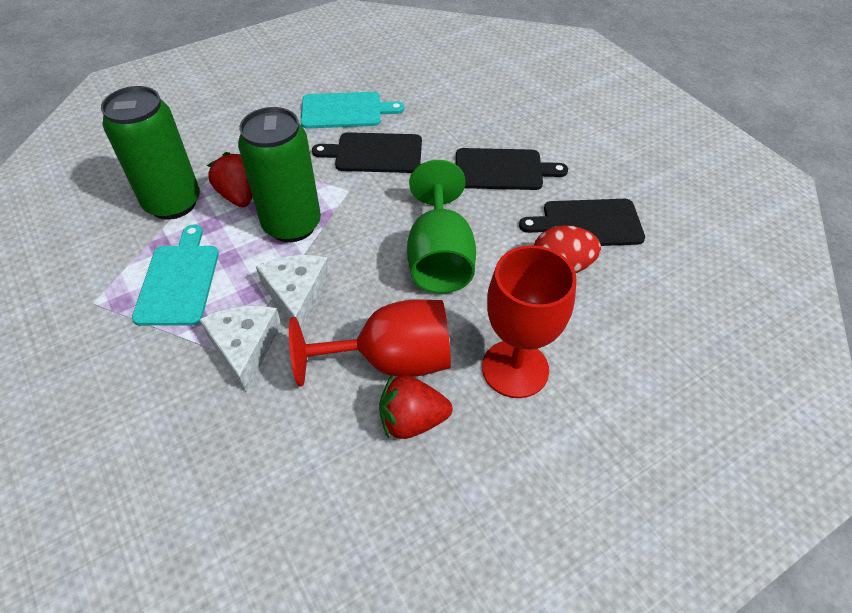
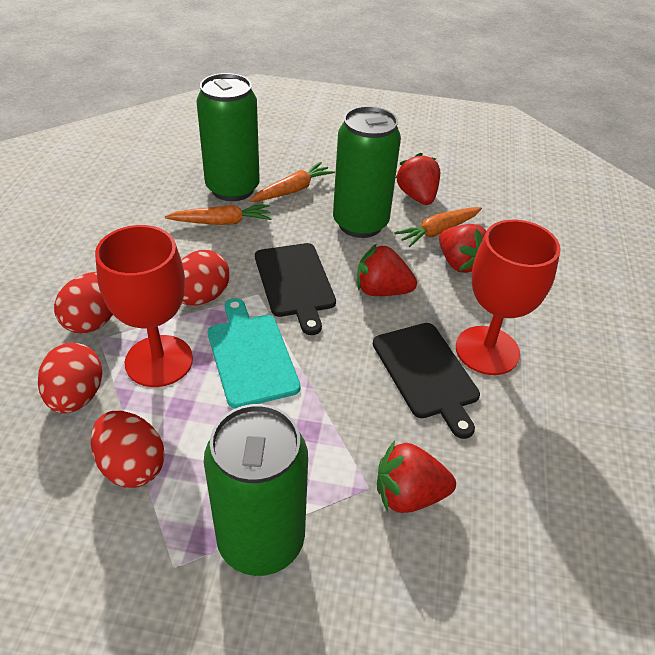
black cutting board: 3 -> 2
green can: 2 -> 3
green goblet: 1 -> 0
orange carrot: 0 -> 3
red egg: 1 -> 4
red strawberry: 2 -> 4
turquoise cutting board: 2 -> 1
white cheese: 2 -> 0

